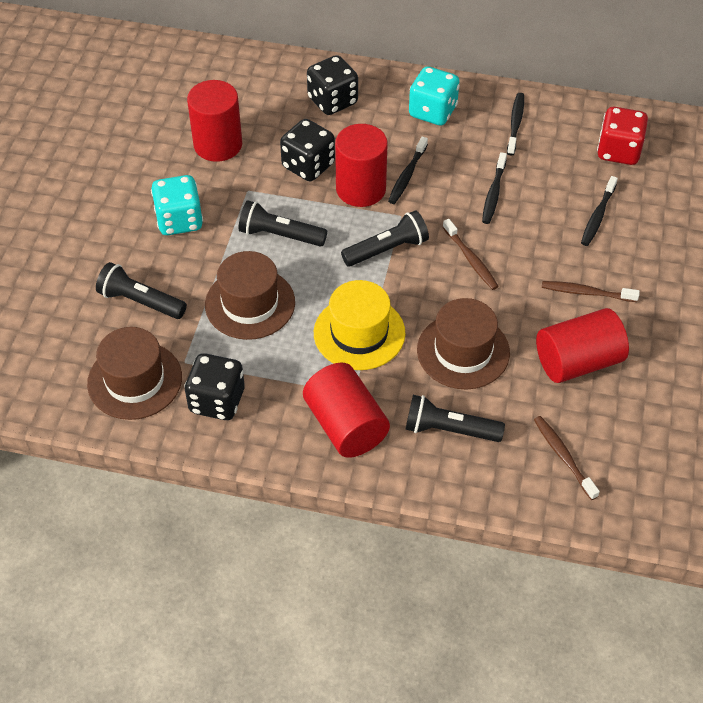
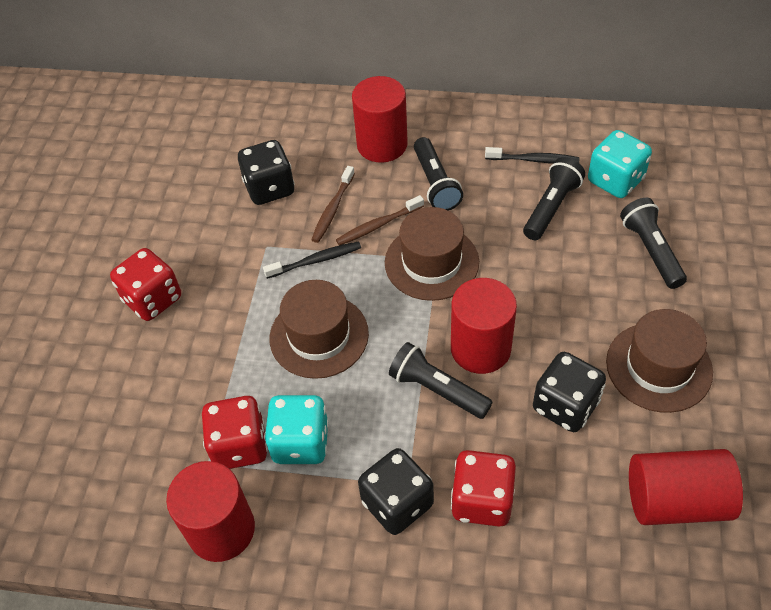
black toothbrush: 4 -> 2
brown toothbrush: 3 -> 2
red dice: 1 -> 3
yellow hat: 1 -> 0

